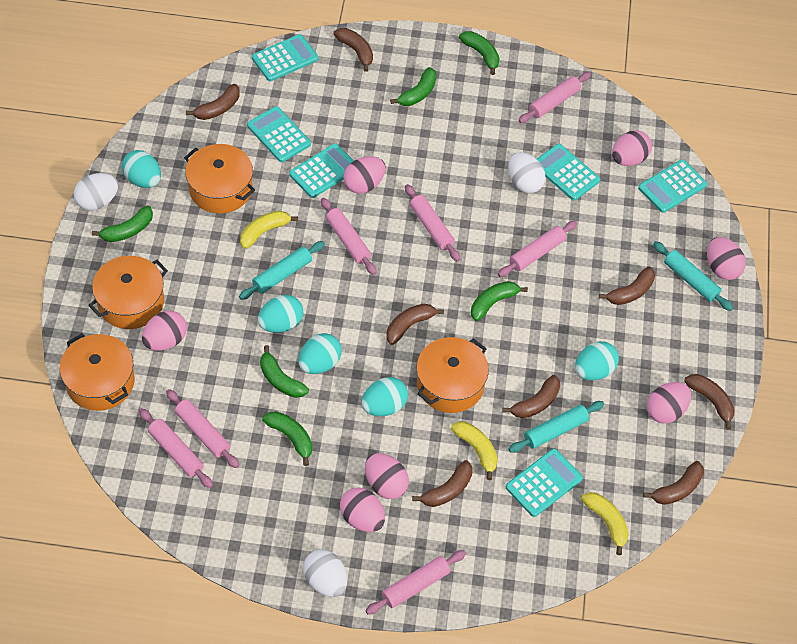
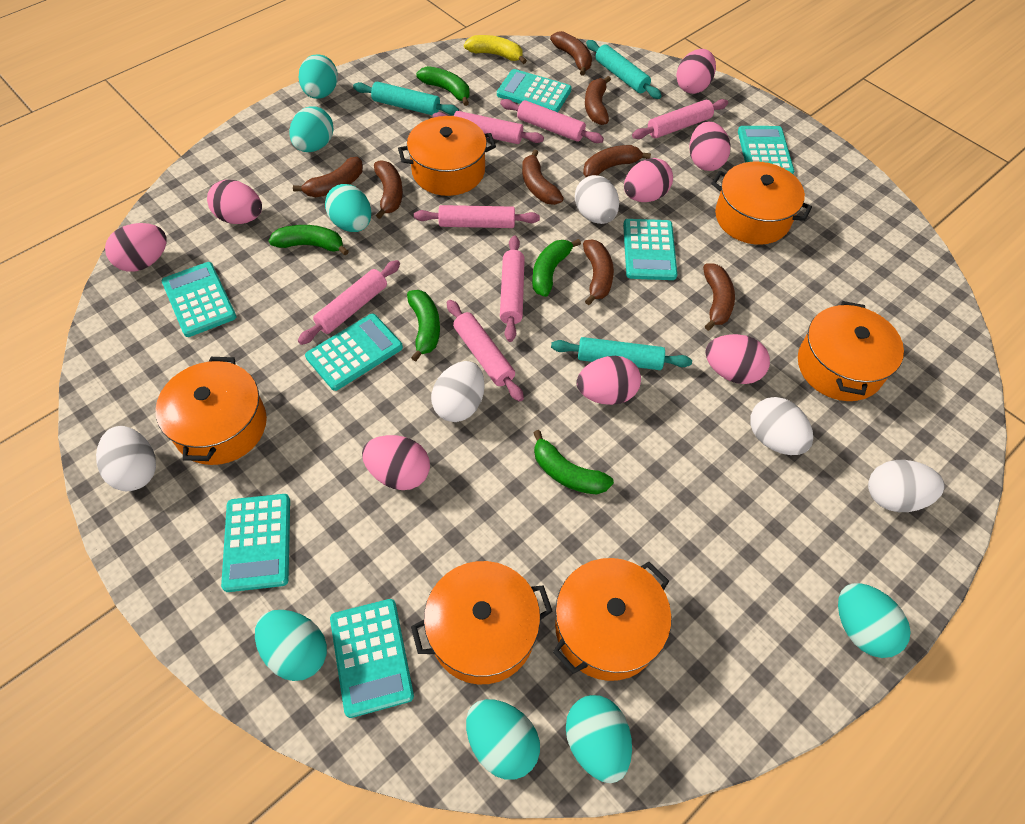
green banana: 6 -> 5
orange pot: 4 -> 6
pink egg: 7 -> 8
turquoise calculator: 6 -> 7
turquoise egg: 5 -> 7
white egg: 3 -> 5
yellow banana: 3 -> 1

